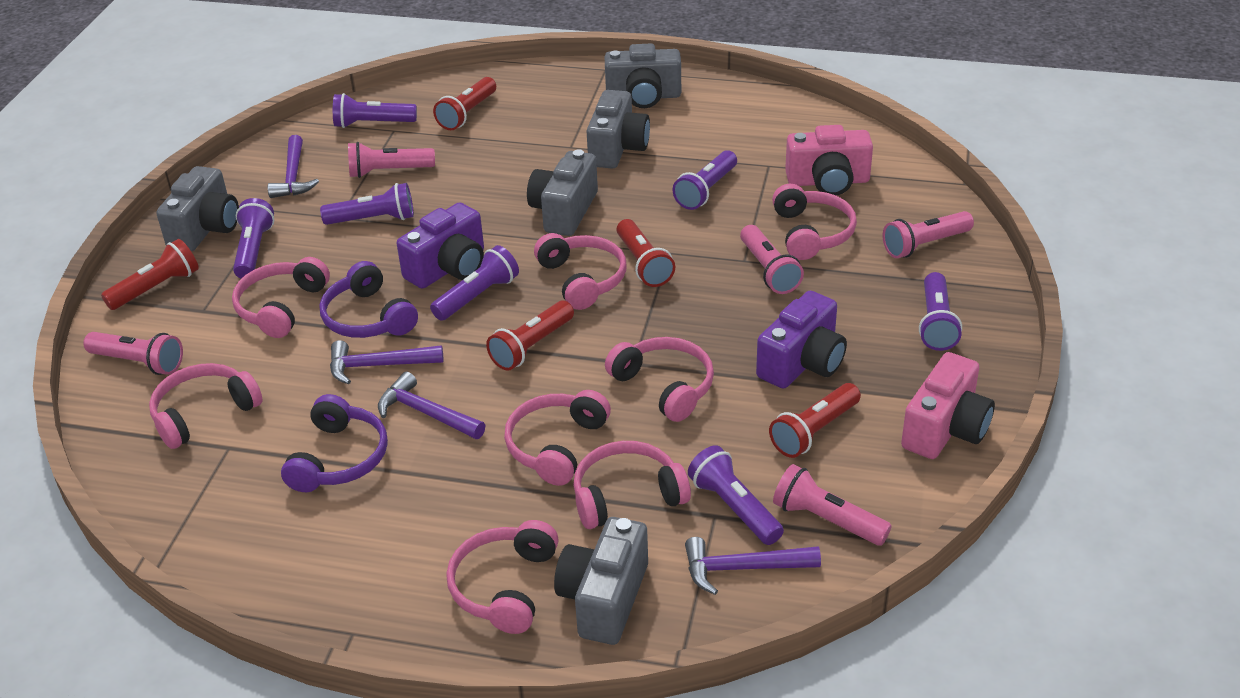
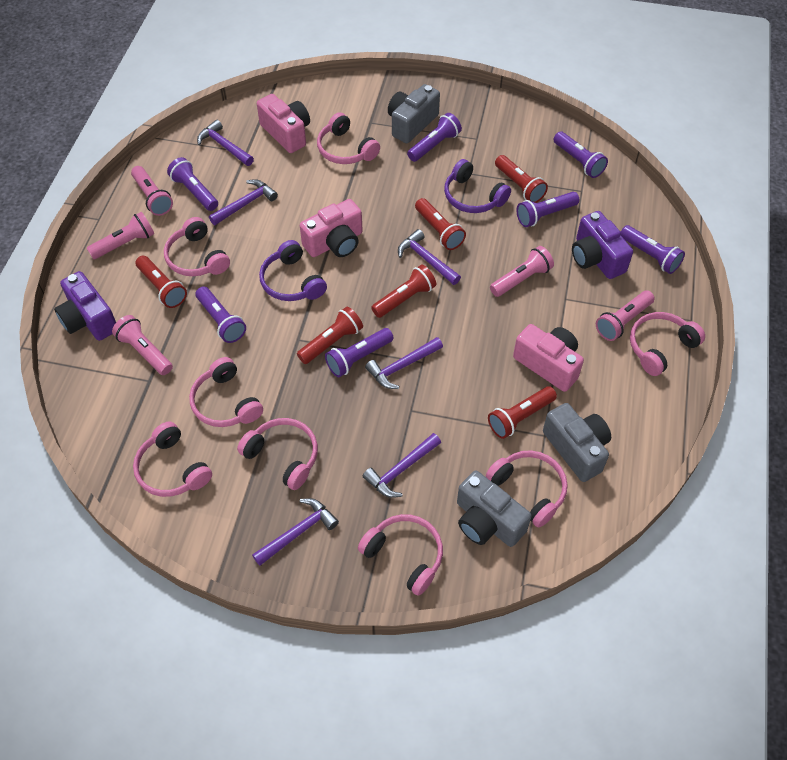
grey camera: 5 -> 3
pink camera: 2 -> 3
purple hammer: 4 -> 6
red flashlight: 5 -> 6

